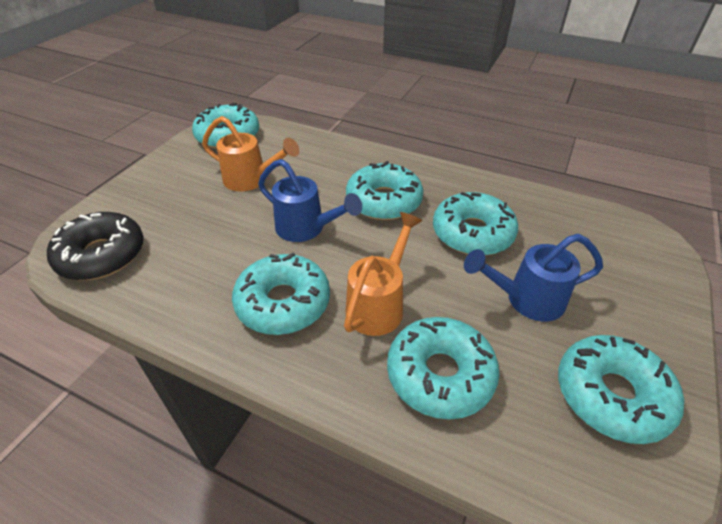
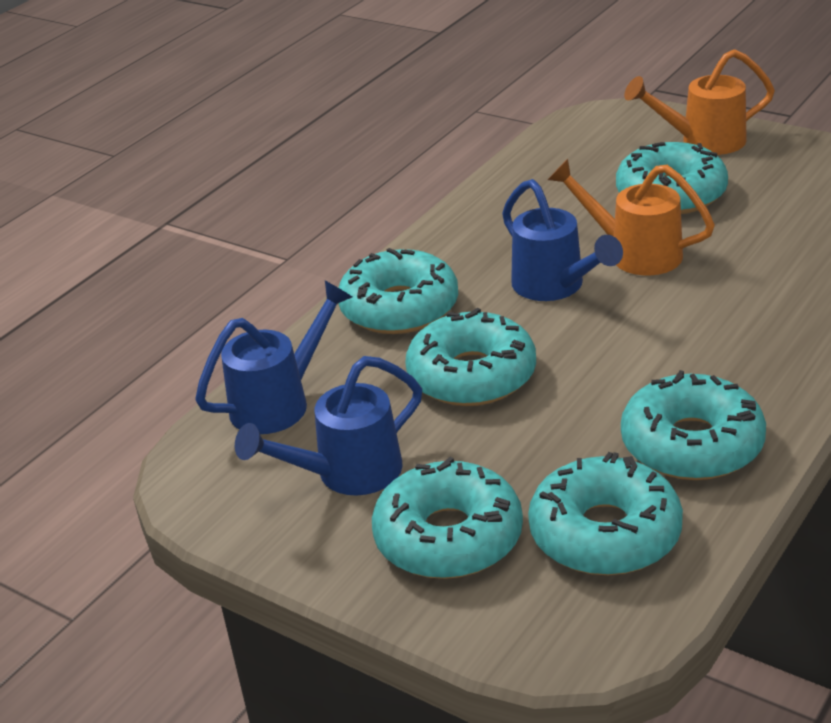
black donut: 1 -> 0
blue watering can: 2 -> 3

